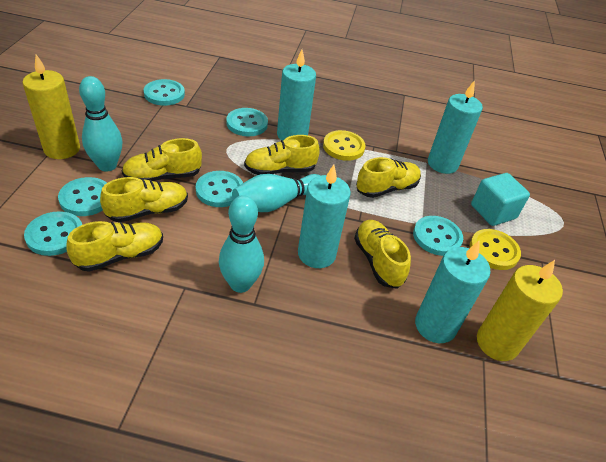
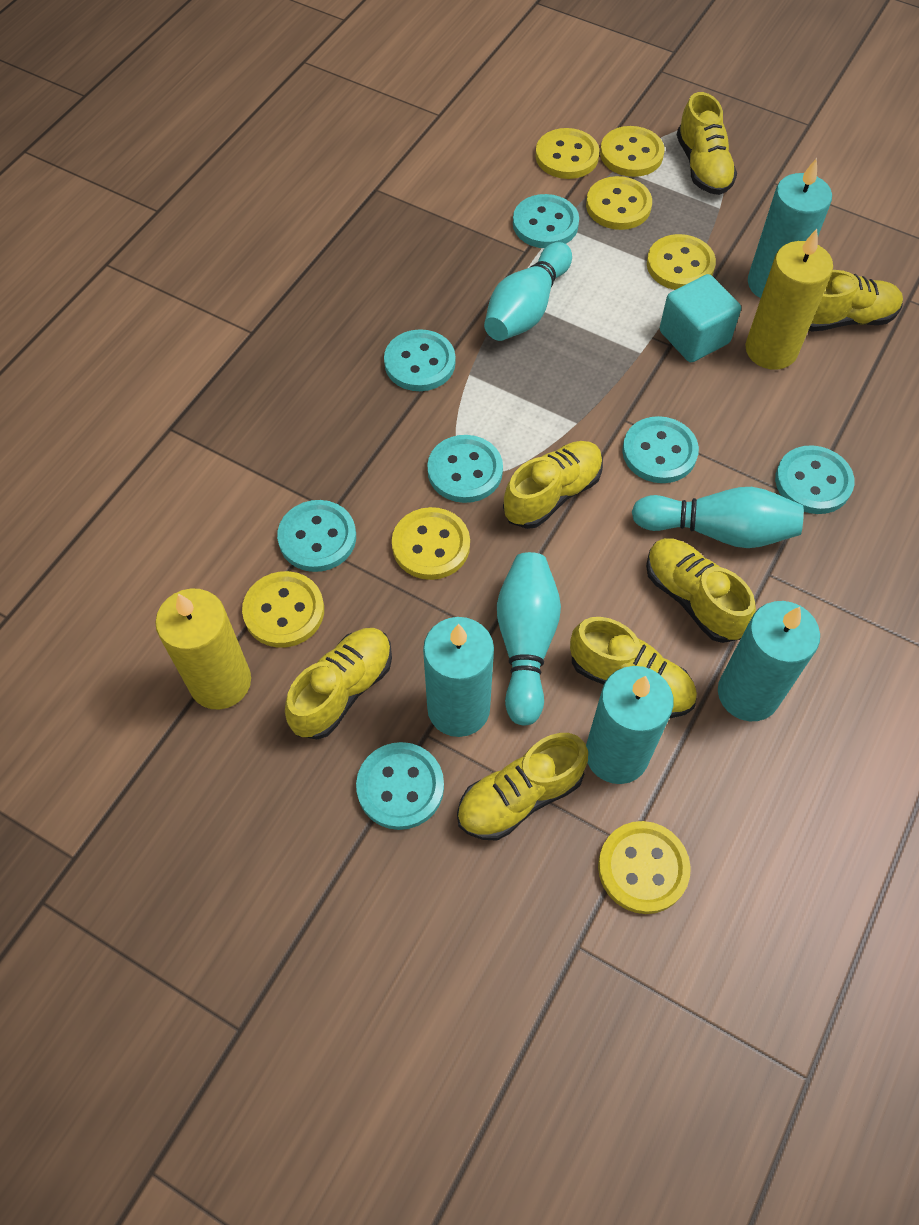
turquoise button: 6 -> 7
yellow button: 2 -> 7
yellow shoe: 6 -> 7

